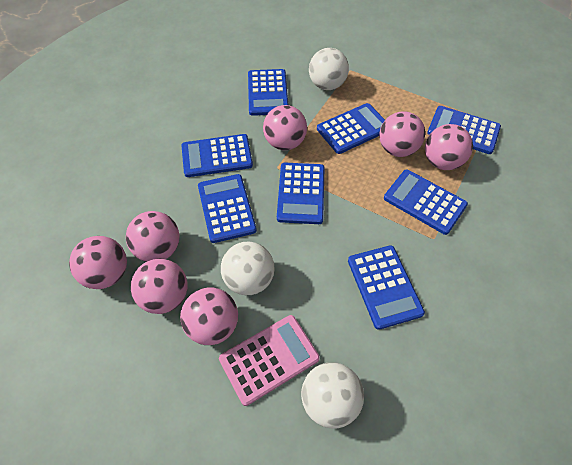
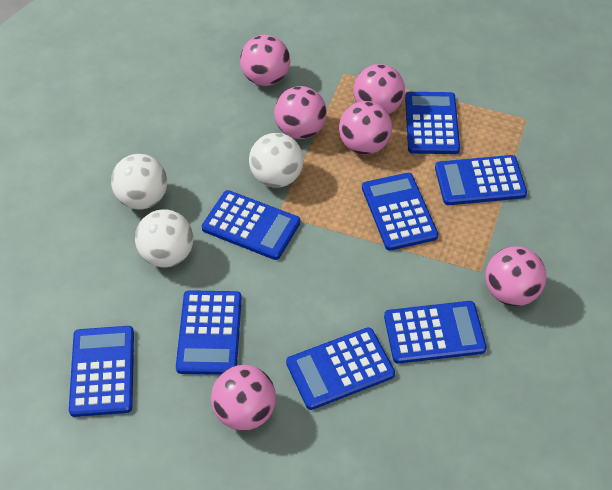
pink ball: 7 -> 6
pink calculator: 1 -> 0

